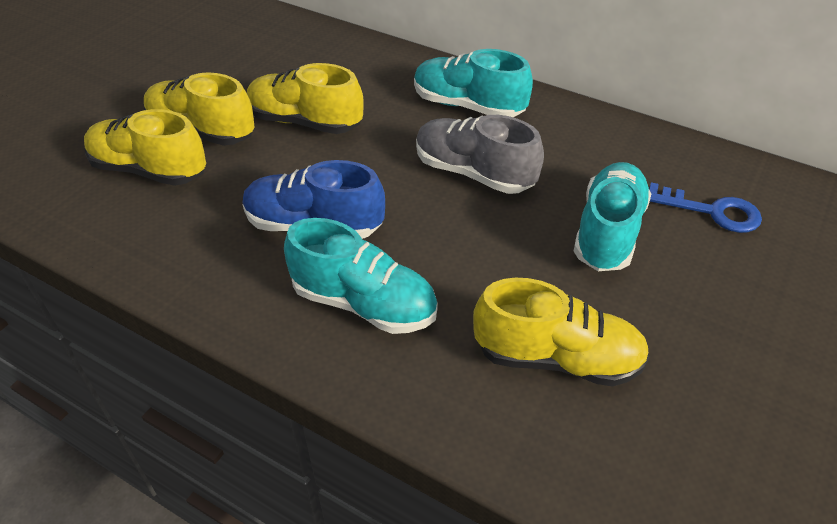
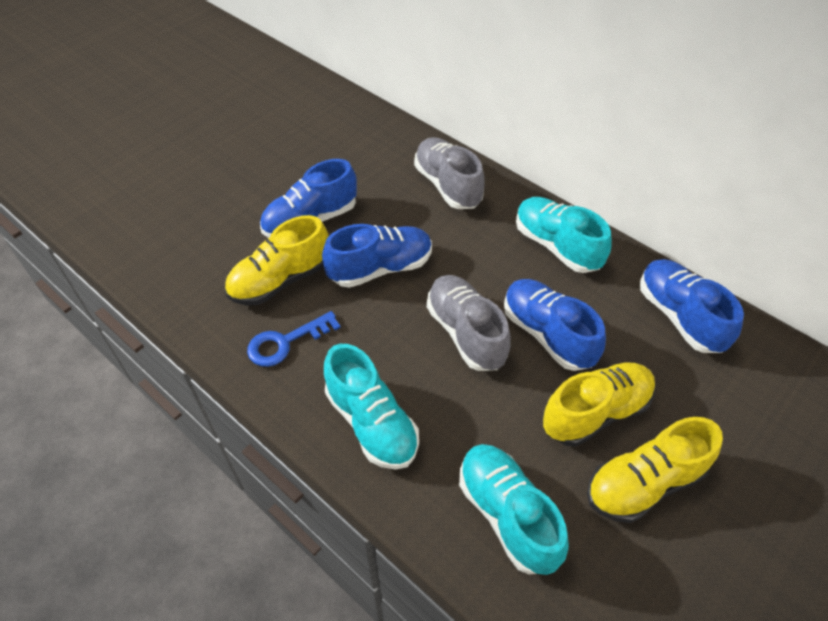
blue shoe: 1 -> 4
grey shoe: 1 -> 2
yellow shoe: 4 -> 3

